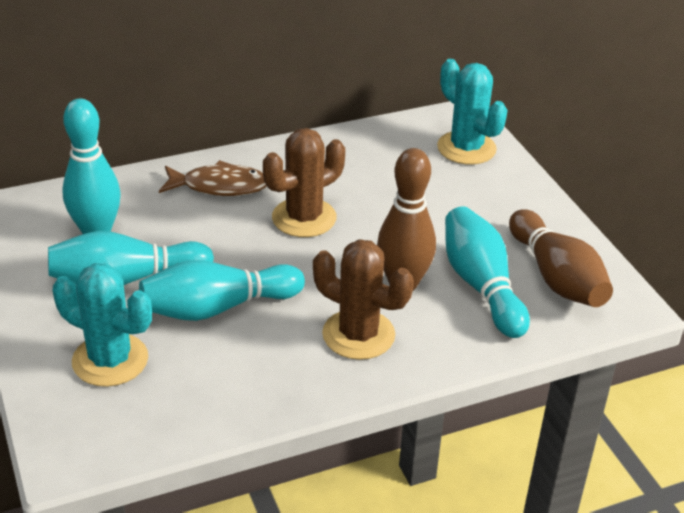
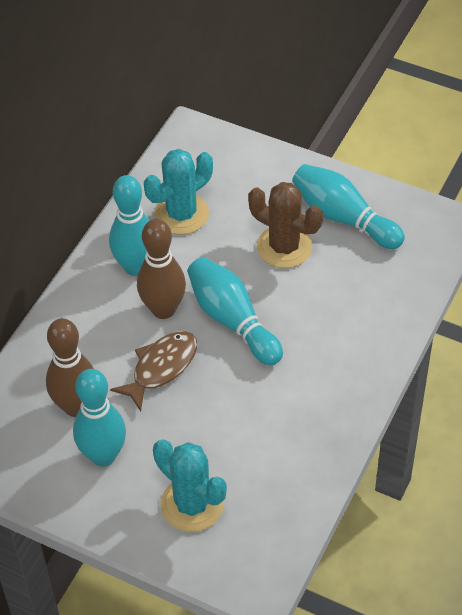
brown cactus: 2 -> 1

